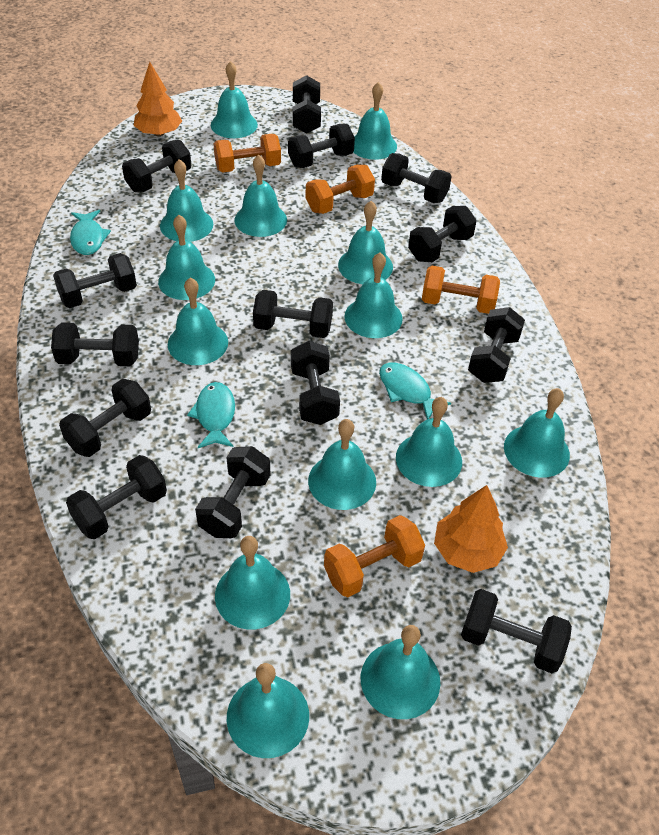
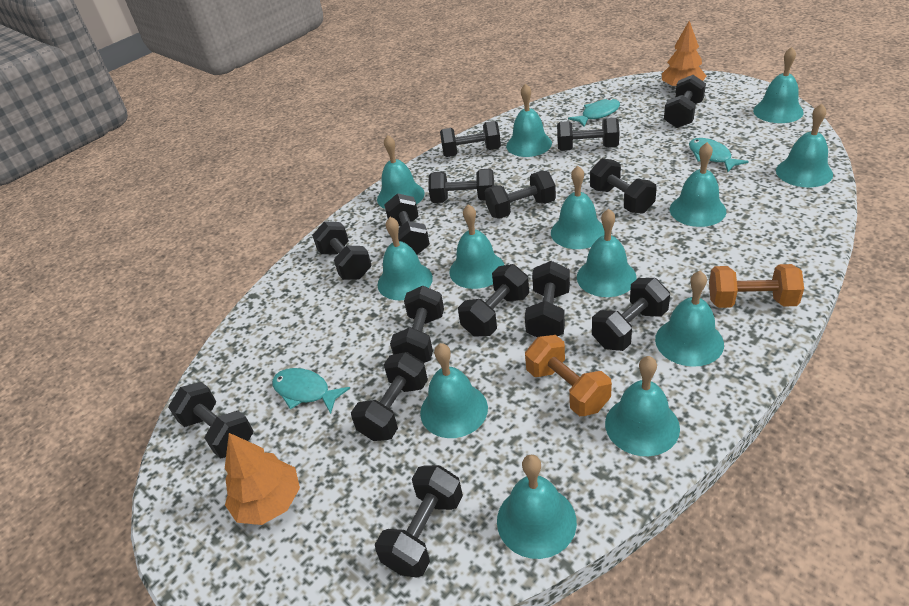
black dumbbell: 14 -> 15
orange dumbbell: 4 -> 2
turquoise bell: 14 -> 13

